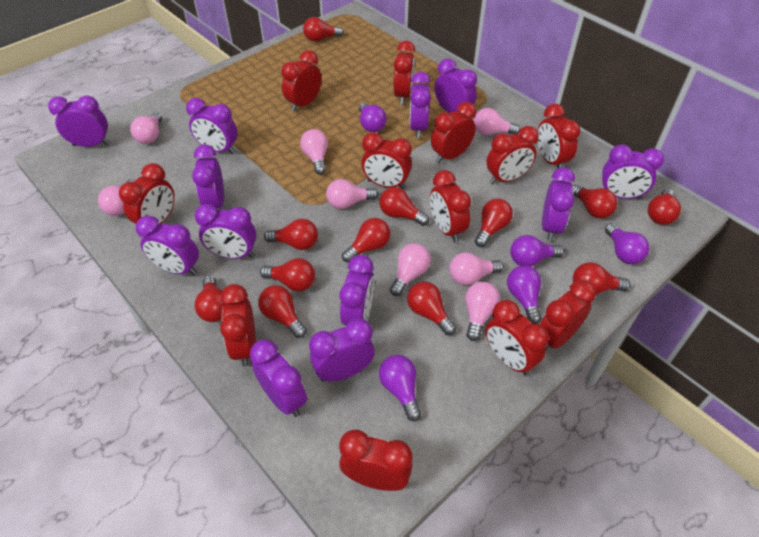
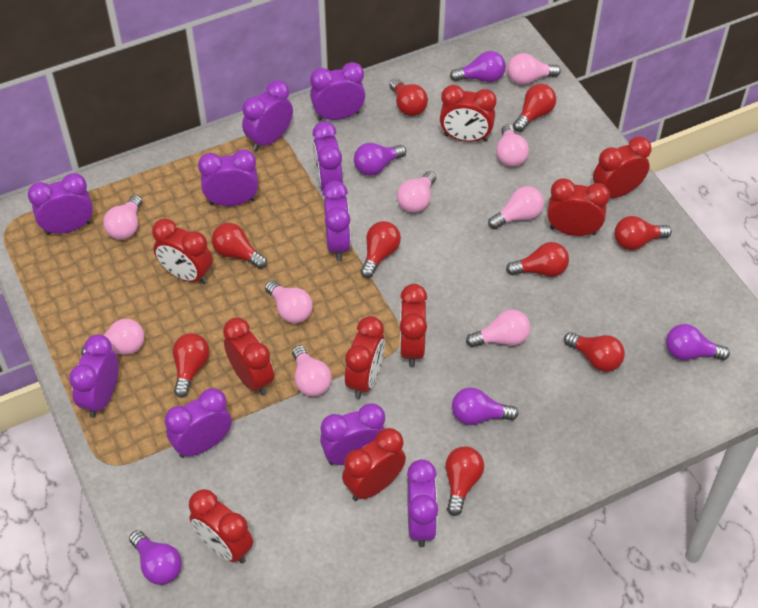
pink light bulb: 8 -> 9
purple clock: 12 -> 10
red clock: 12 -> 9
red light bulb: 12 -> 9

